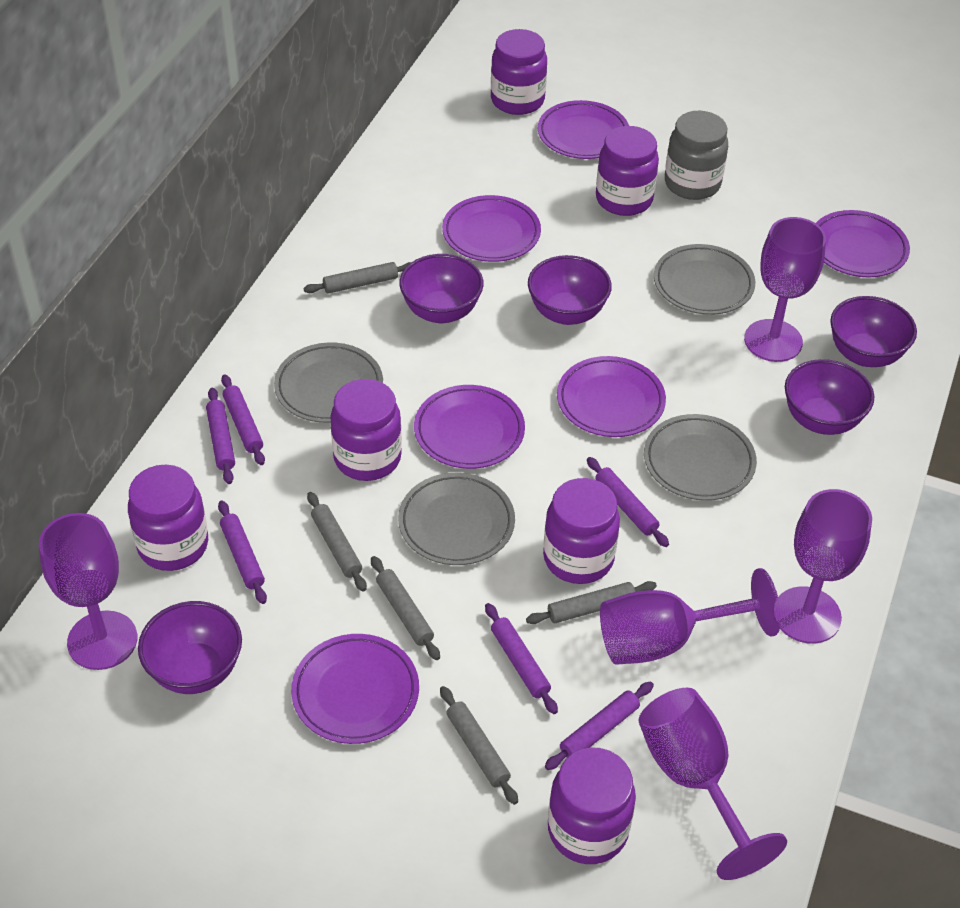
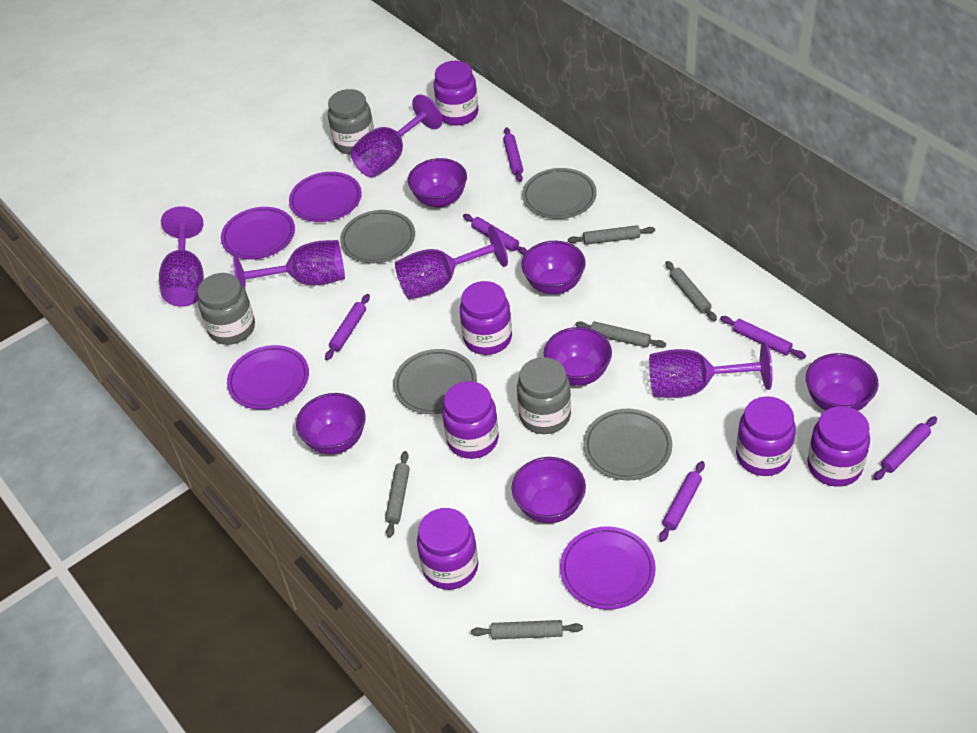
grey jar: 1 -> 3
purple bowl: 5 -> 6
purple plate: 6 -> 4

